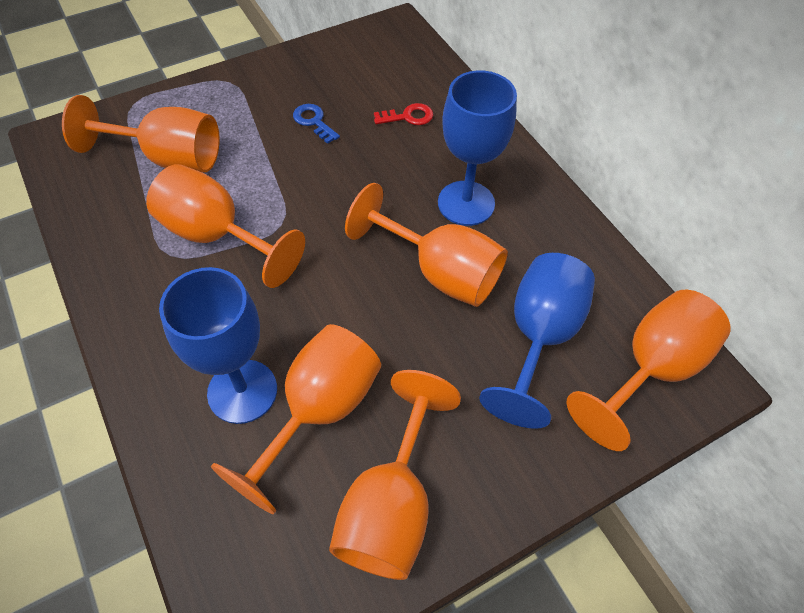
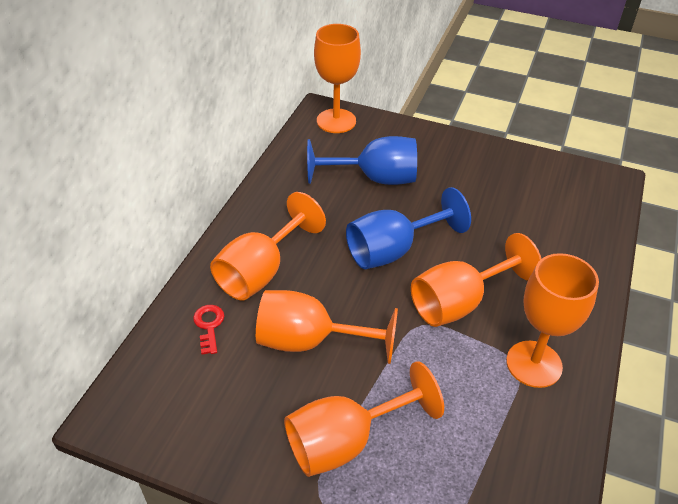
blue goblet: 3 -> 2
blue key: 1 -> 0

